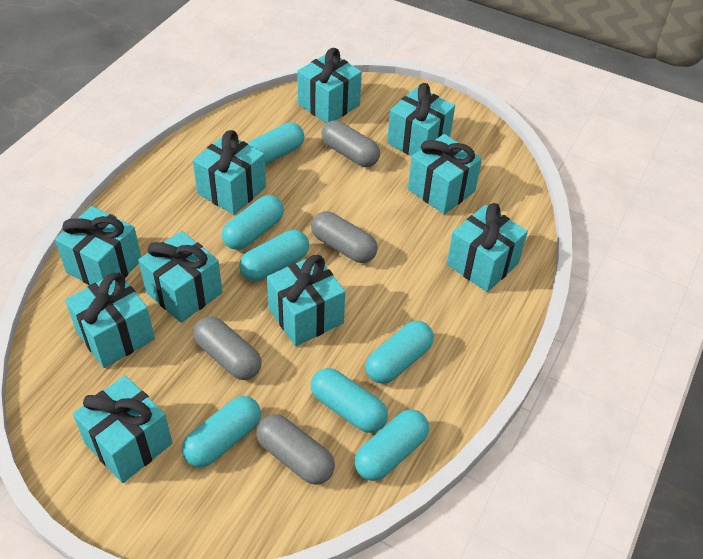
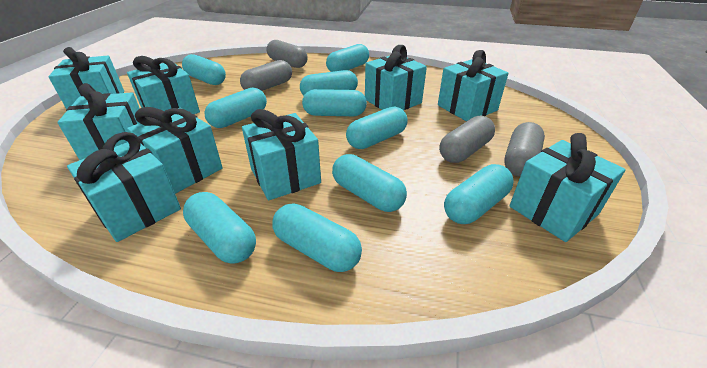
turquoise capsule: 7 -> 10
turquoise gift: 10 -> 9

